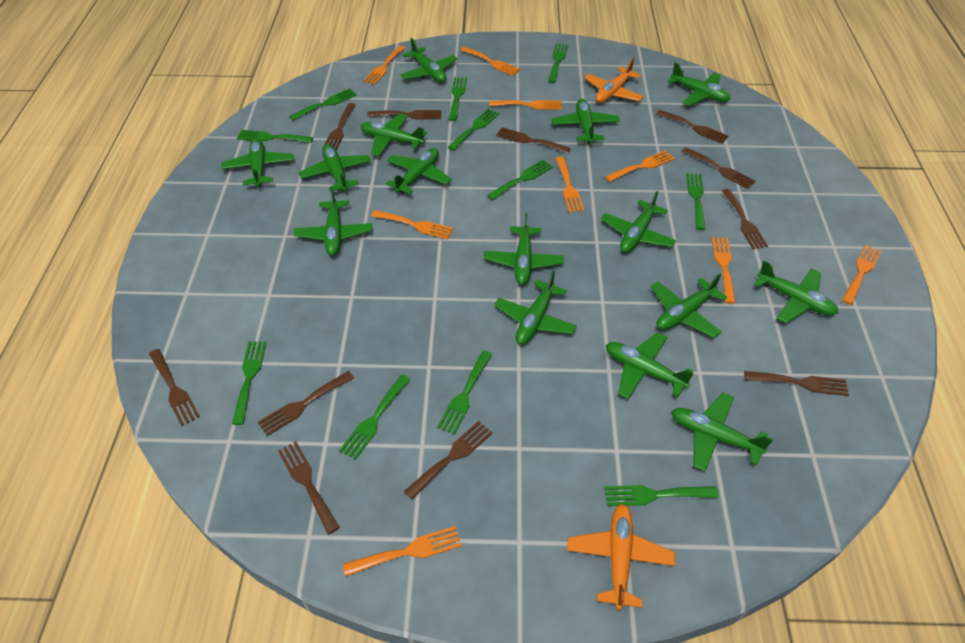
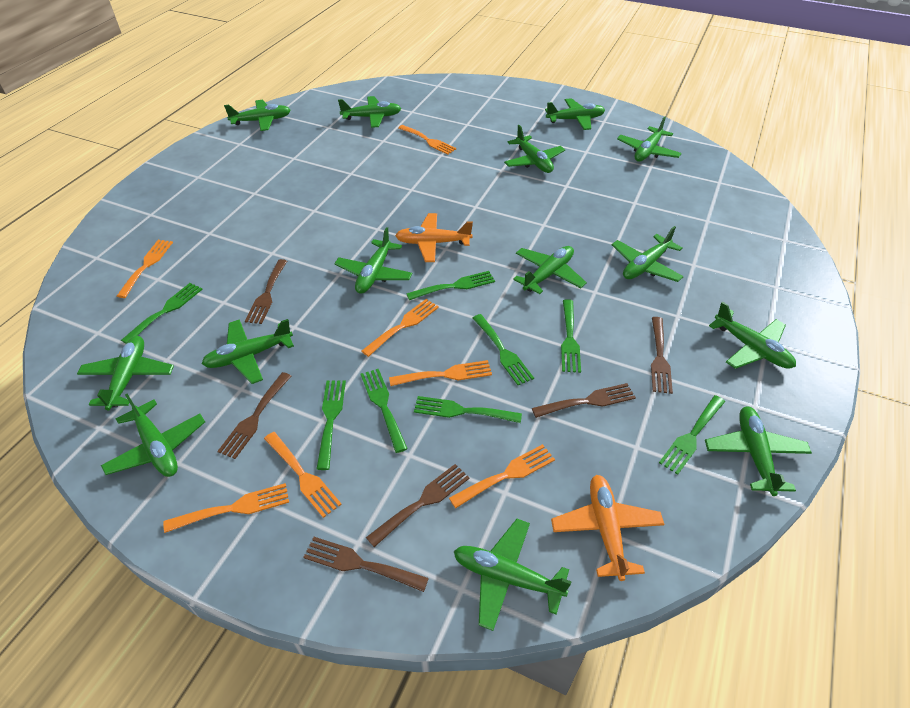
brown fork: 11 -> 6
green fork: 11 -> 8
green plane: 15 -> 14
orange fork: 9 -> 7

